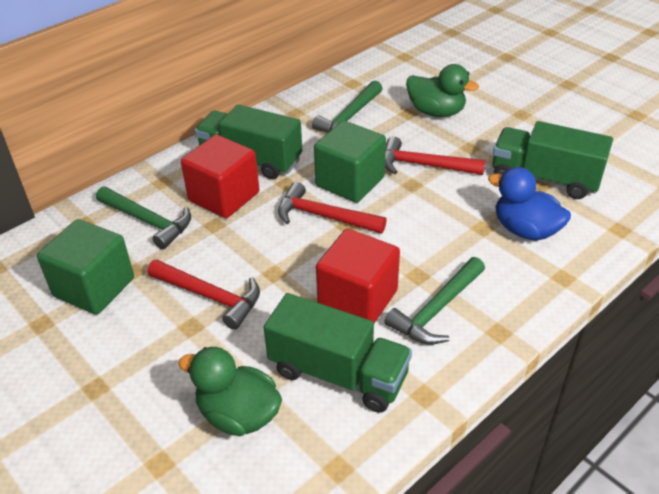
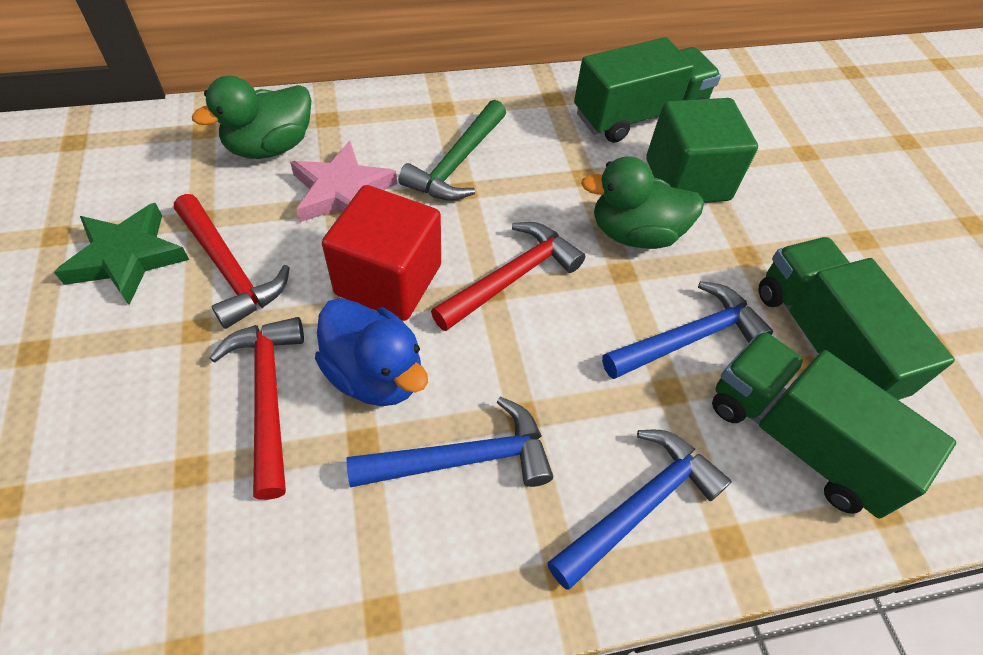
blue hammer: 0 -> 3
green cube: 2 -> 1
green hammer: 3 -> 1
green star: 0 -> 1
pink star: 0 -> 1
red cube: 2 -> 1

